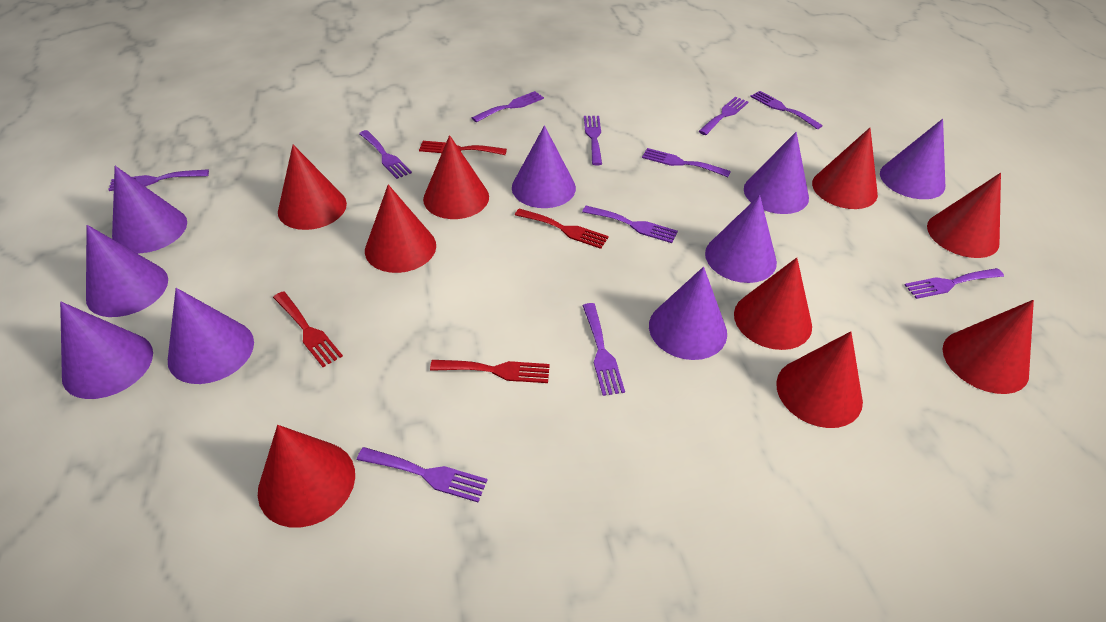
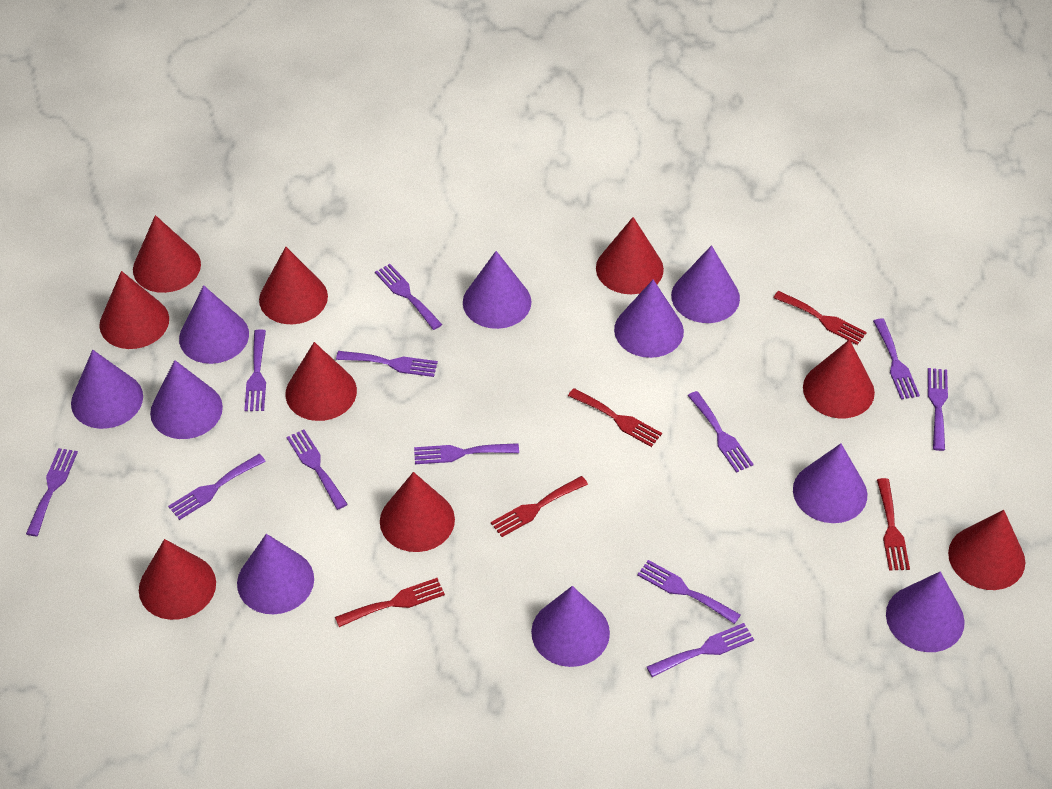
purple cone: 9 -> 10
purple fork: 11 -> 12
red fork: 4 -> 5

